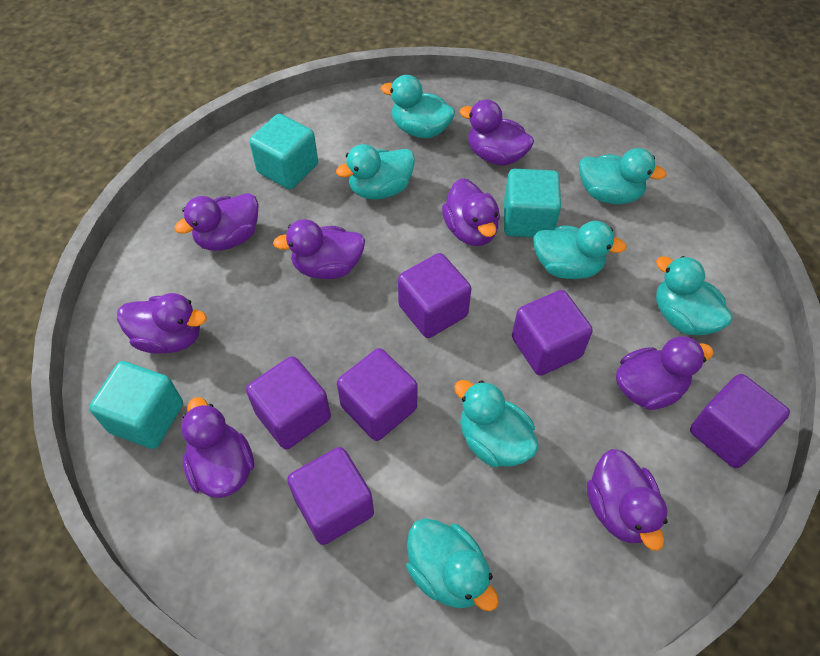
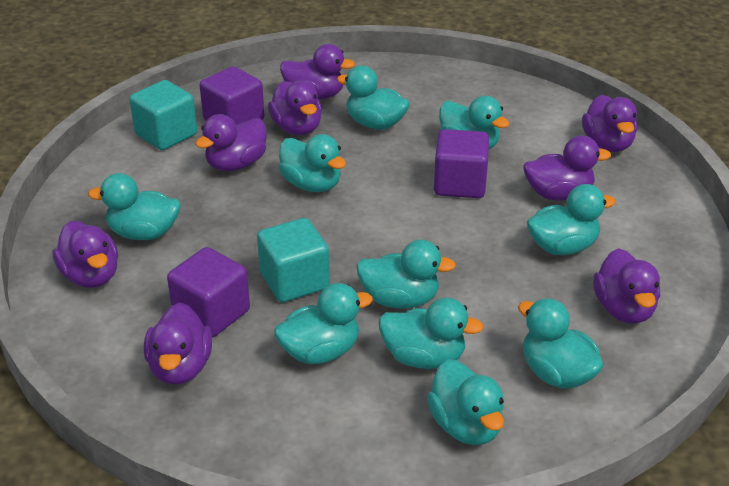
purple cube: 6 -> 3
turquoise cube: 3 -> 2
turquoise duck: 7 -> 10

